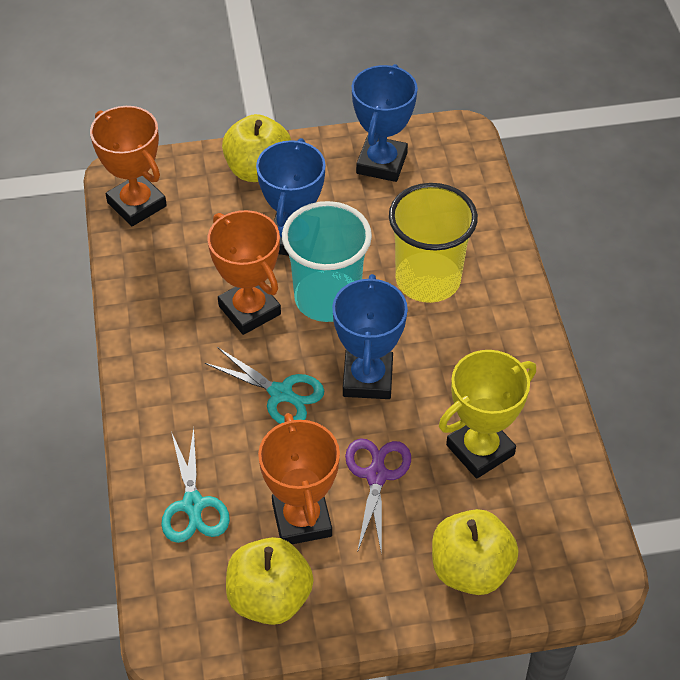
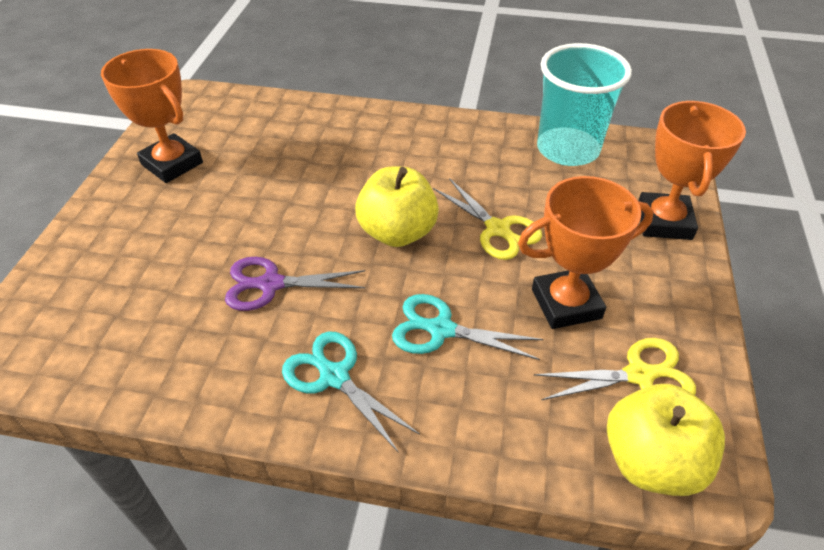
blue trophy: 3 -> 0
yellow apple: 3 -> 2
yellow cup: 1 -> 0
yellow scissors: 0 -> 2
yellow trophy: 1 -> 0

